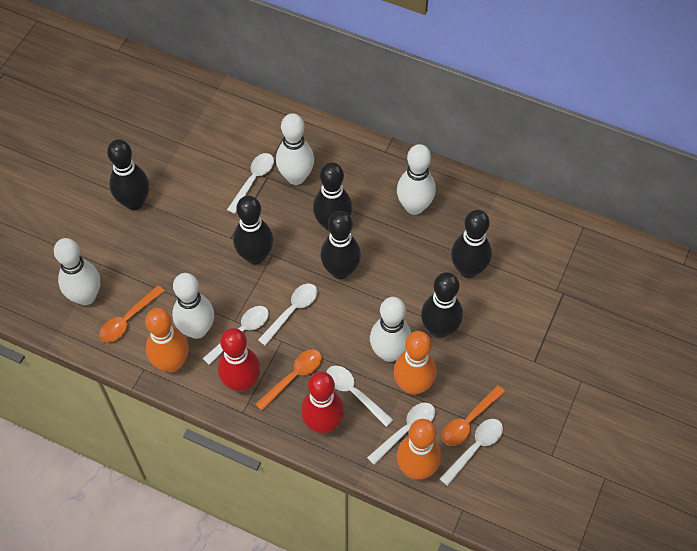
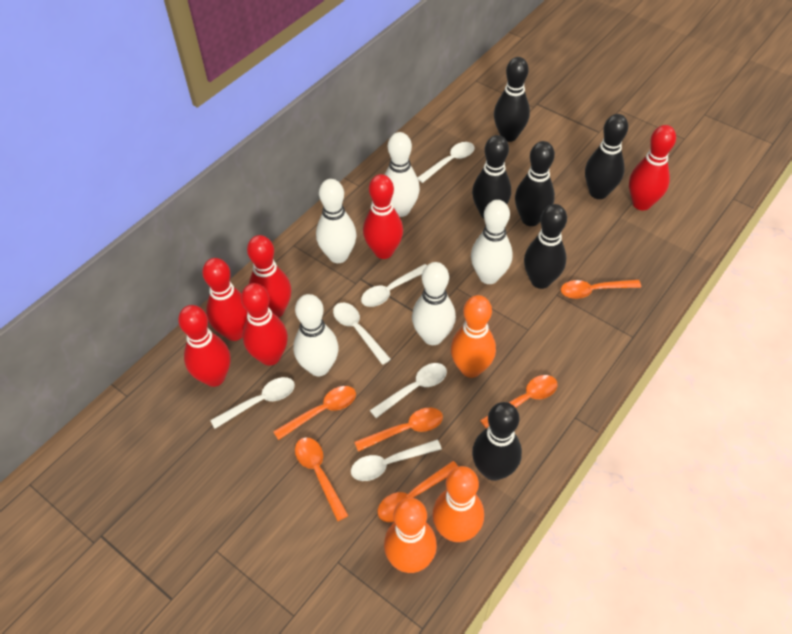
orange spoon: 3 -> 6
red bowling pin: 2 -> 6

